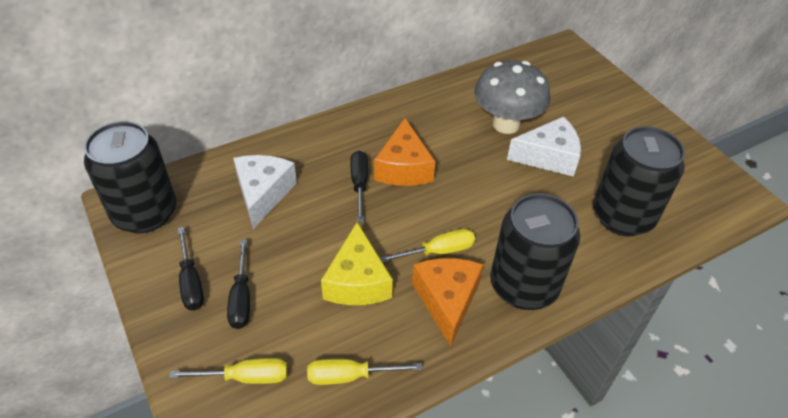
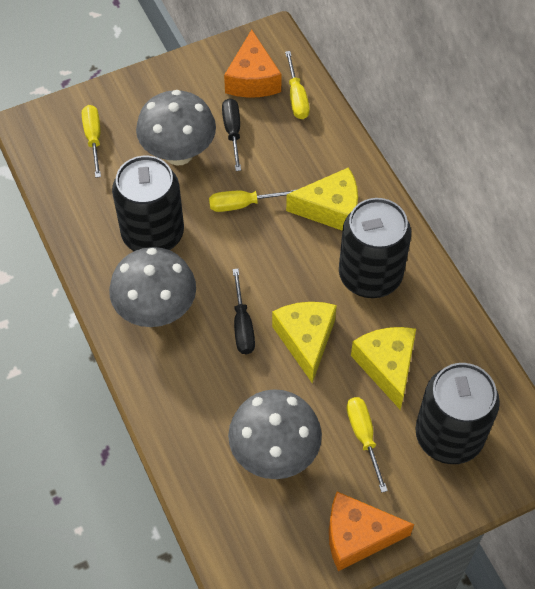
black screwdriver: 3 -> 2
grey mushroom: 1 -> 3
white cheese: 2 -> 0
yellow cheese: 1 -> 3
yellow screwdriver: 3 -> 4

